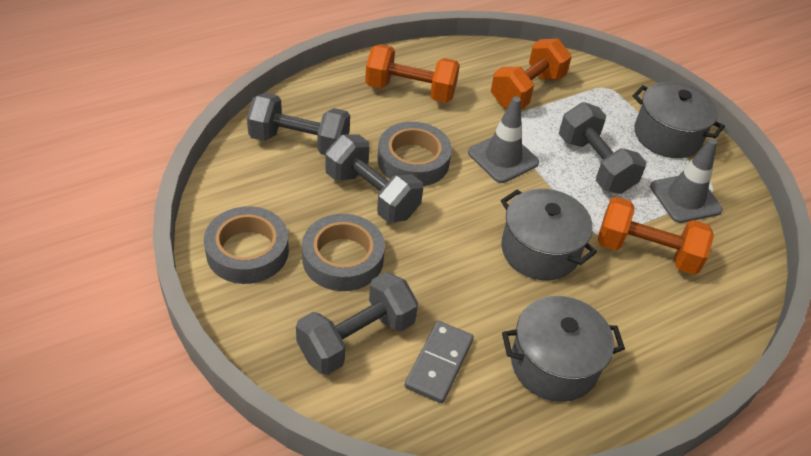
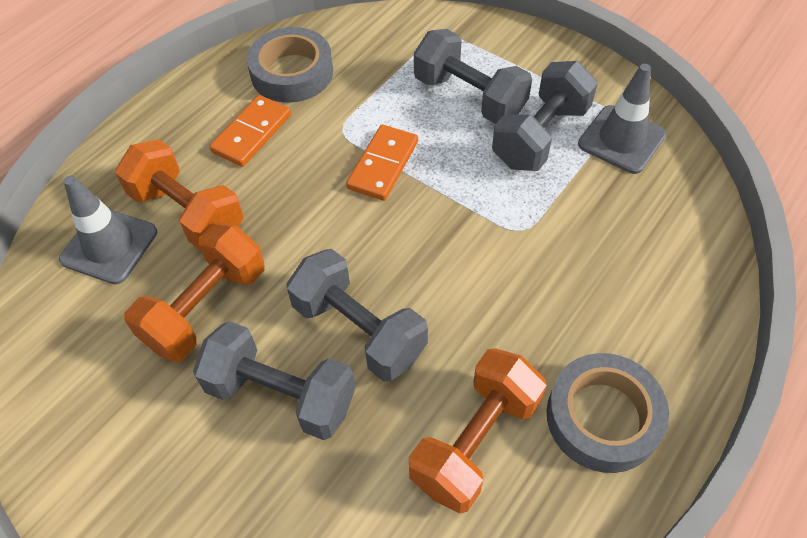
grey domino: 1 -> 0
grey pot: 3 -> 0
grey tape: 3 -> 2
orange domino: 0 -> 2

